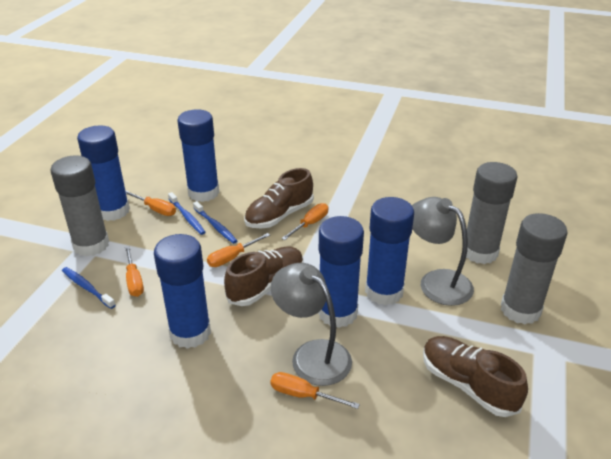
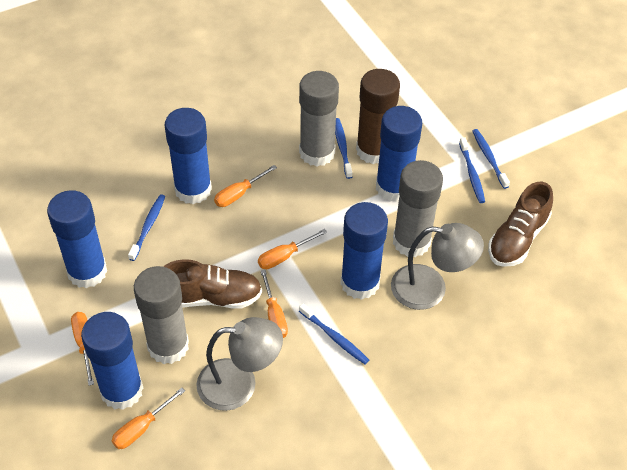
blue toothbrush: 3 -> 5
brown glue stick: 0 -> 1
brown shoe: 3 -> 2

